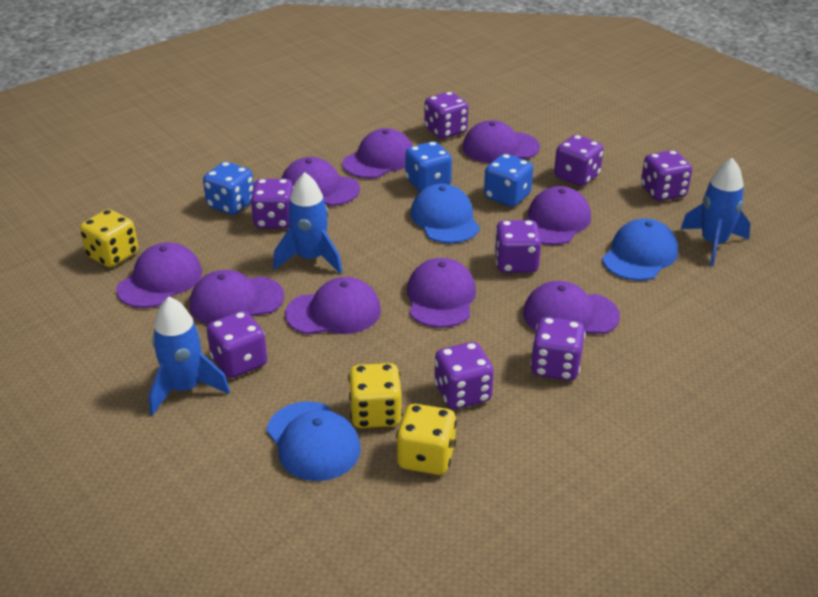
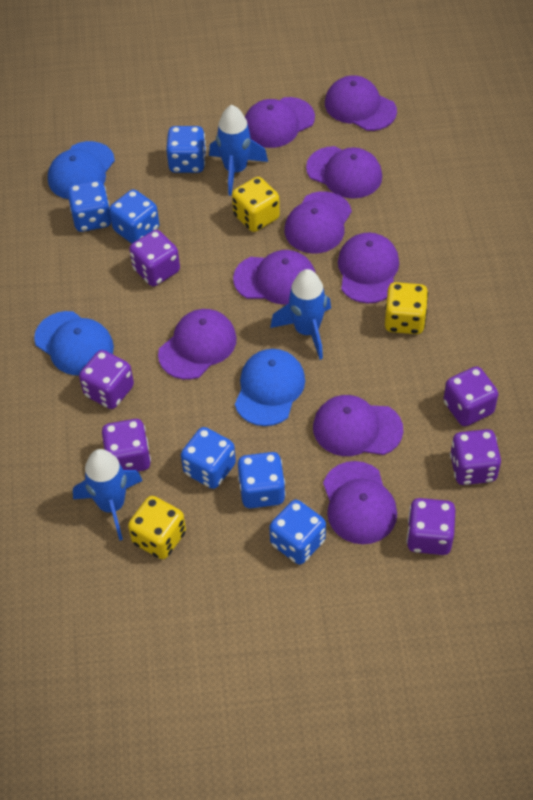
blue dice: 3 -> 6
purple dice: 8 -> 6

